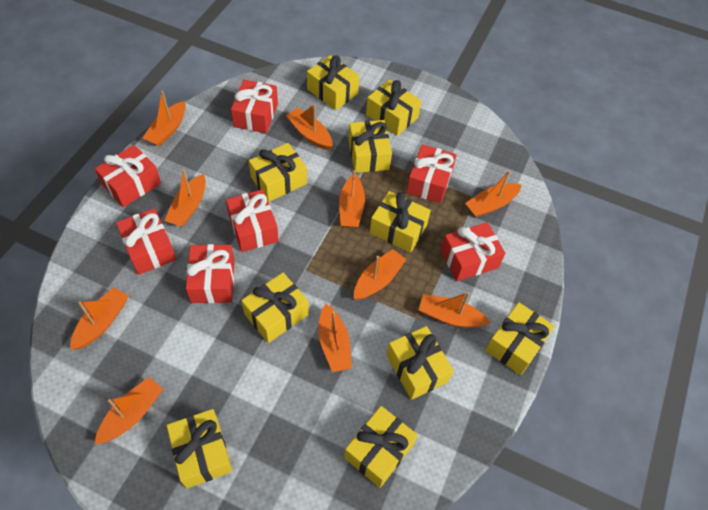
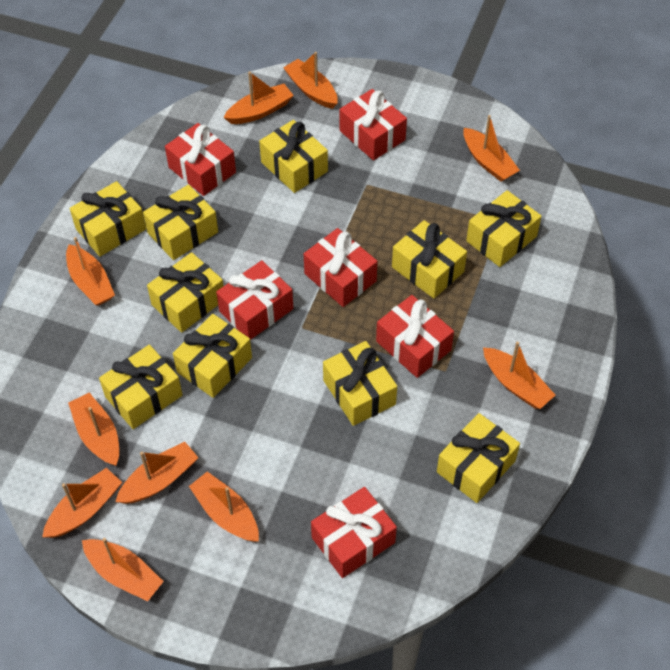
red gift: 7 -> 6

